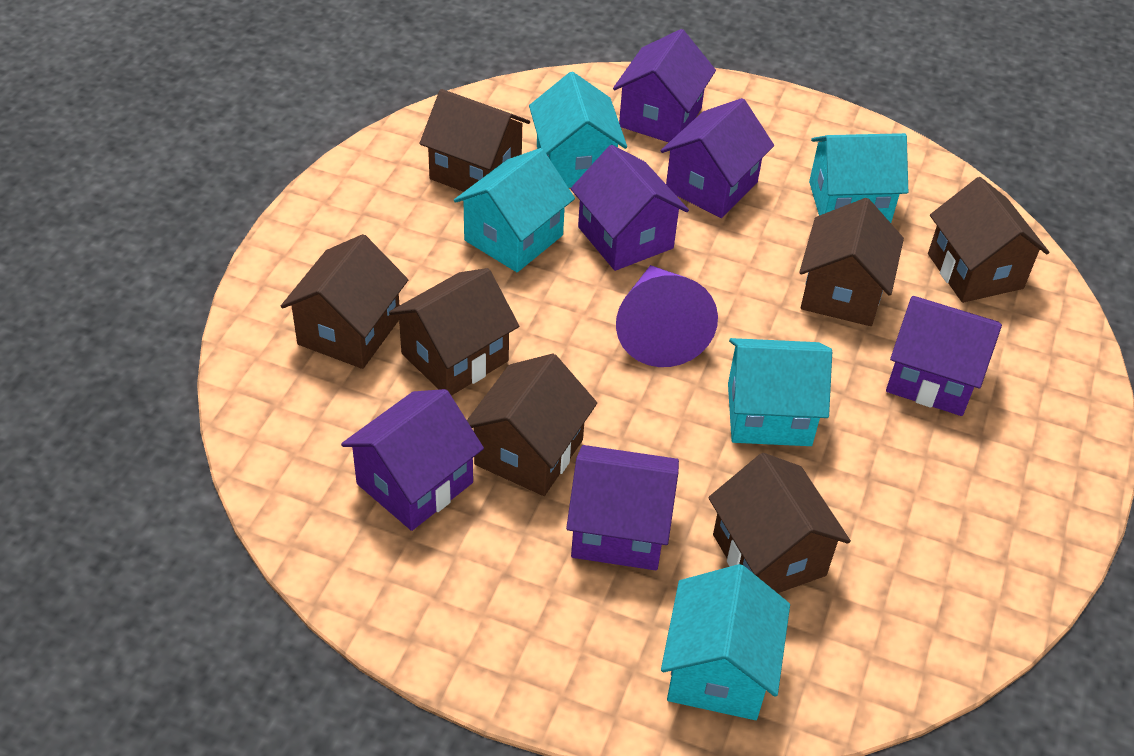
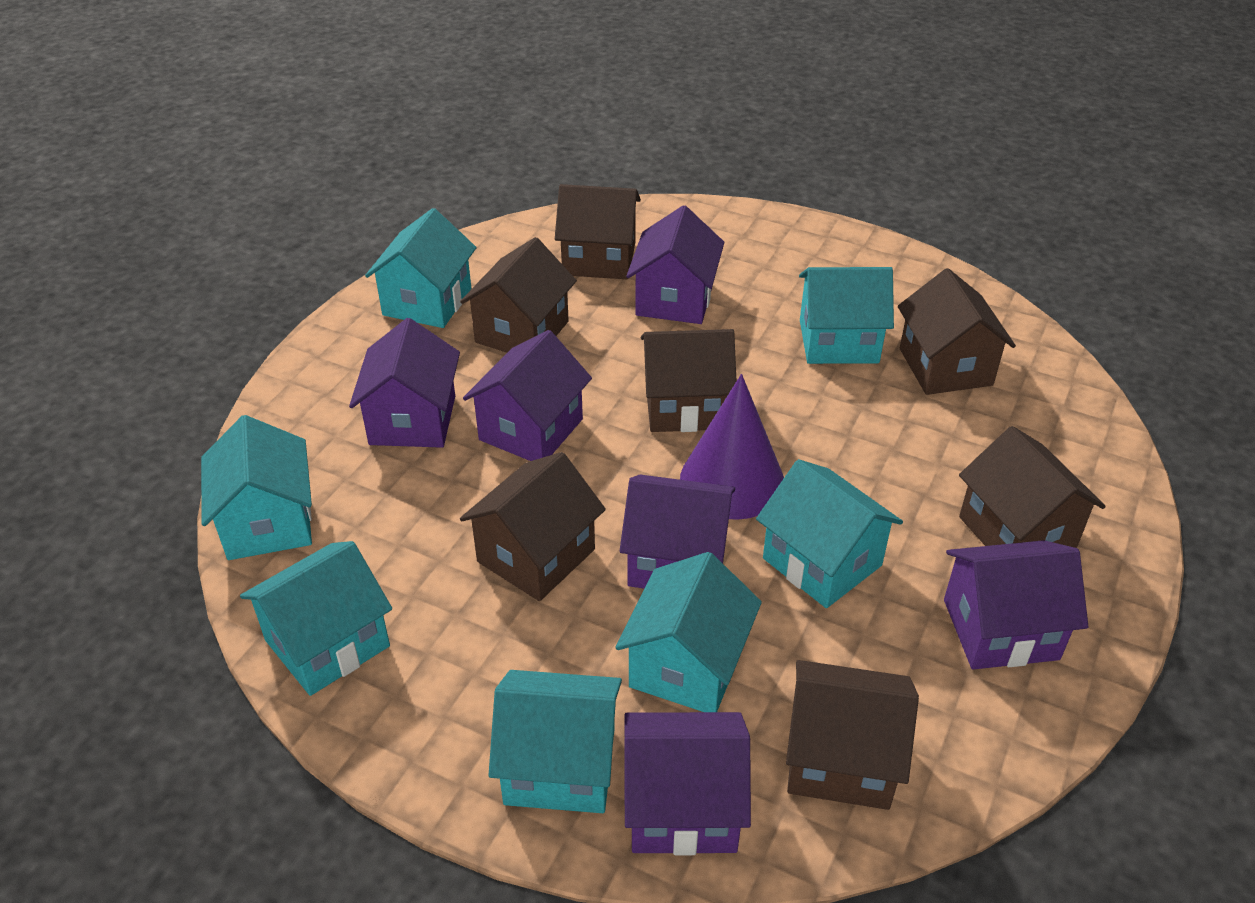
turquoise house: 5 -> 7

